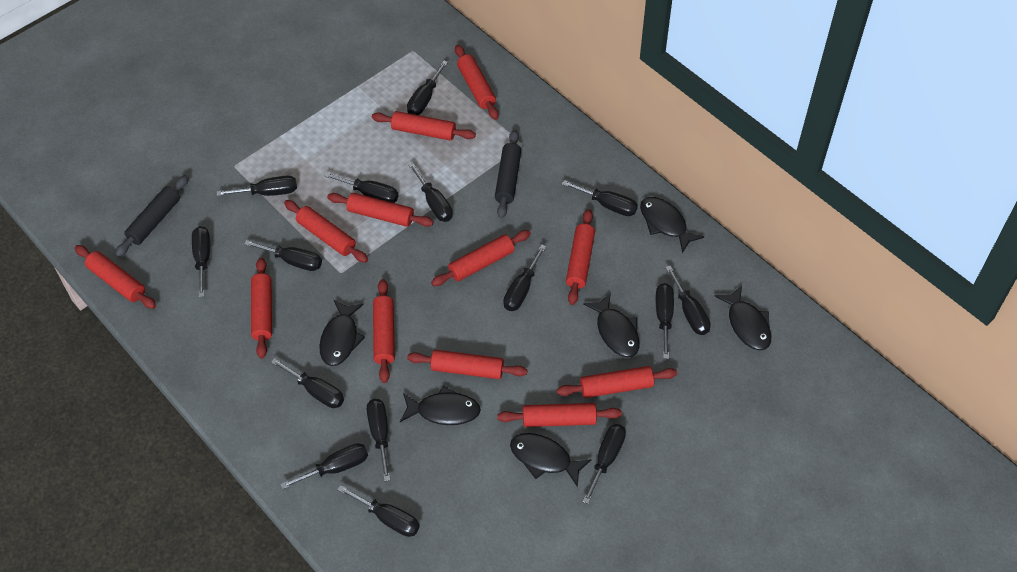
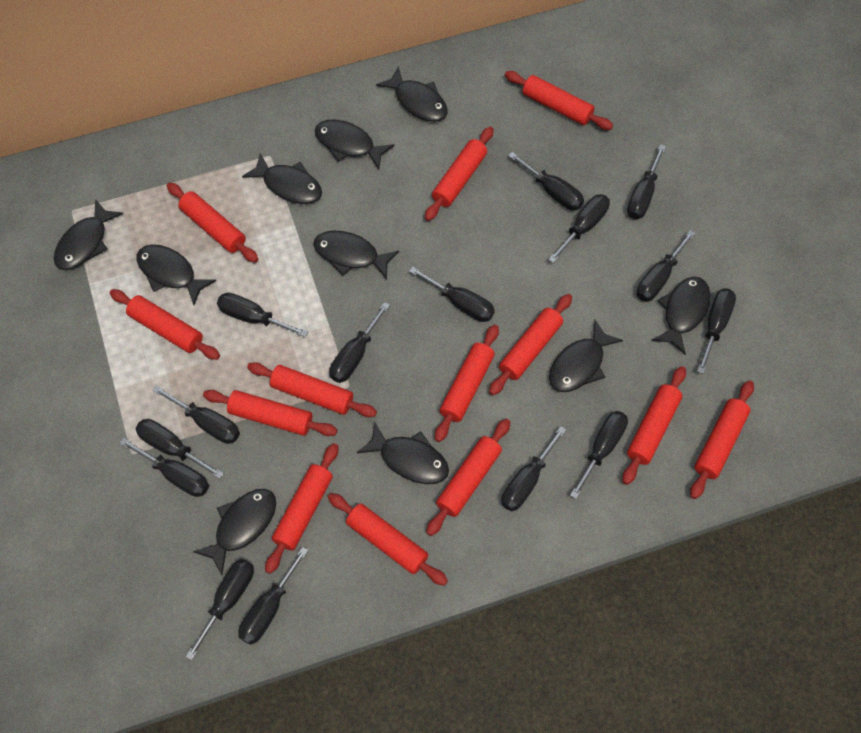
black fish: 6 -> 10
black rolling pin: 2 -> 0
red rolling pin: 12 -> 13

